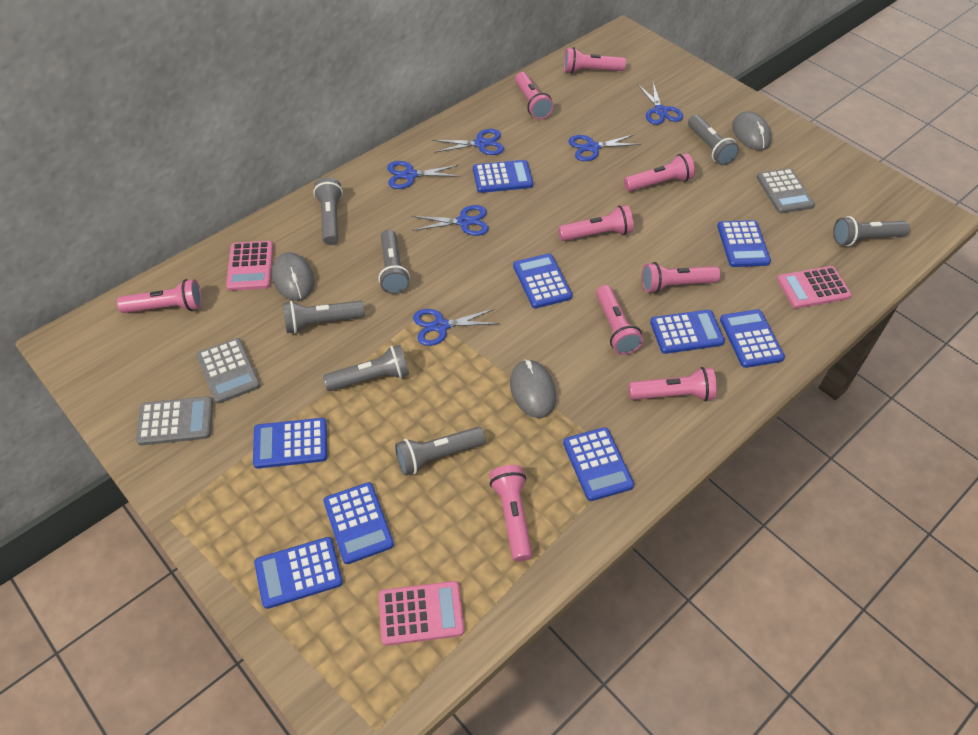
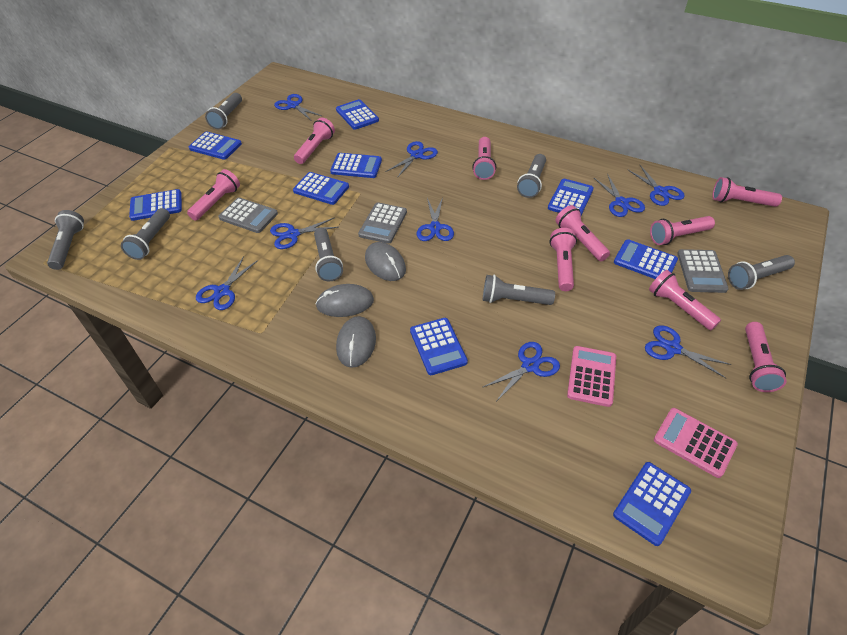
blue scissors: 6 -> 9
pink calculator: 3 -> 2

